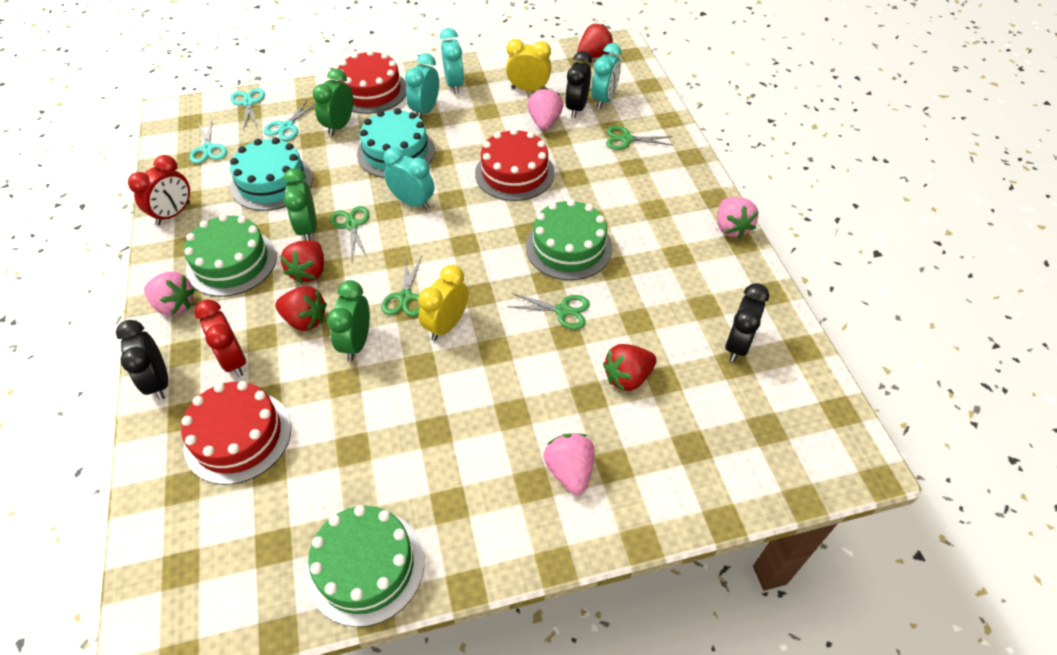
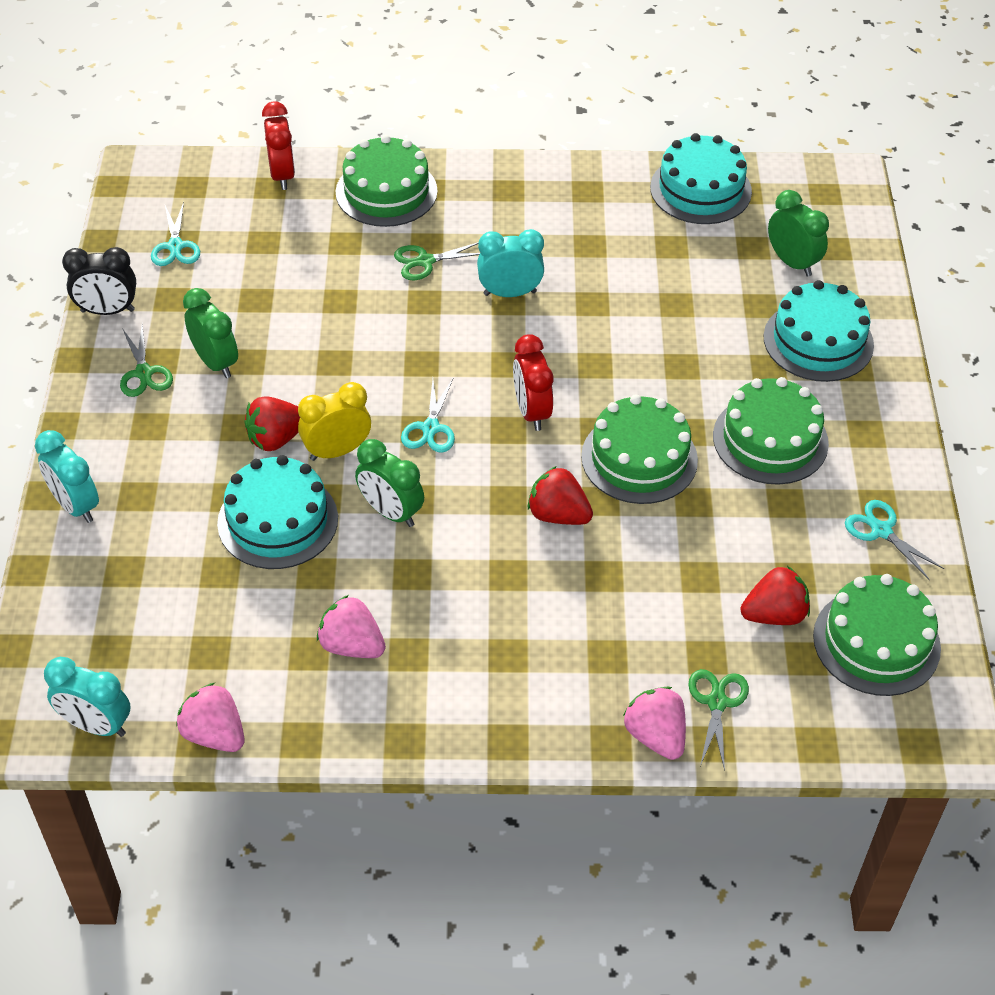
black clock: 3 -> 1
green cake: 3 -> 4
green scissors: 4 -> 3
pink strawberry: 4 -> 3
red cake: 3 -> 0
red strawberry: 4 -> 3
turquoise cake: 2 -> 3
turquoise clock: 4 -> 3
yellow clock: 2 -> 1

